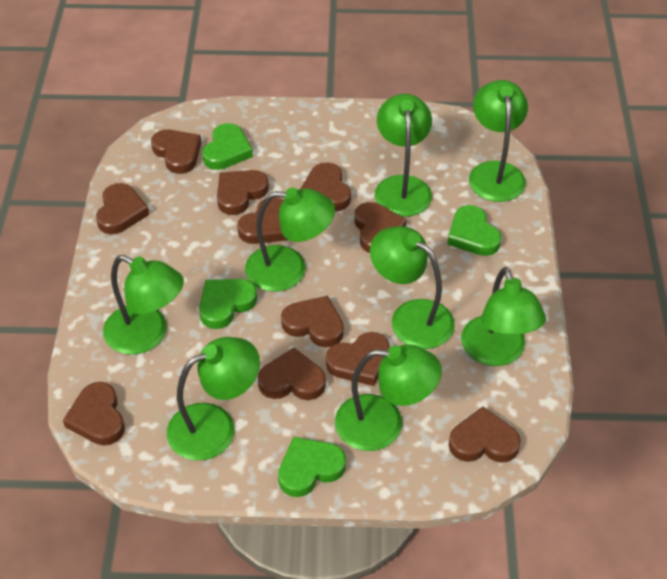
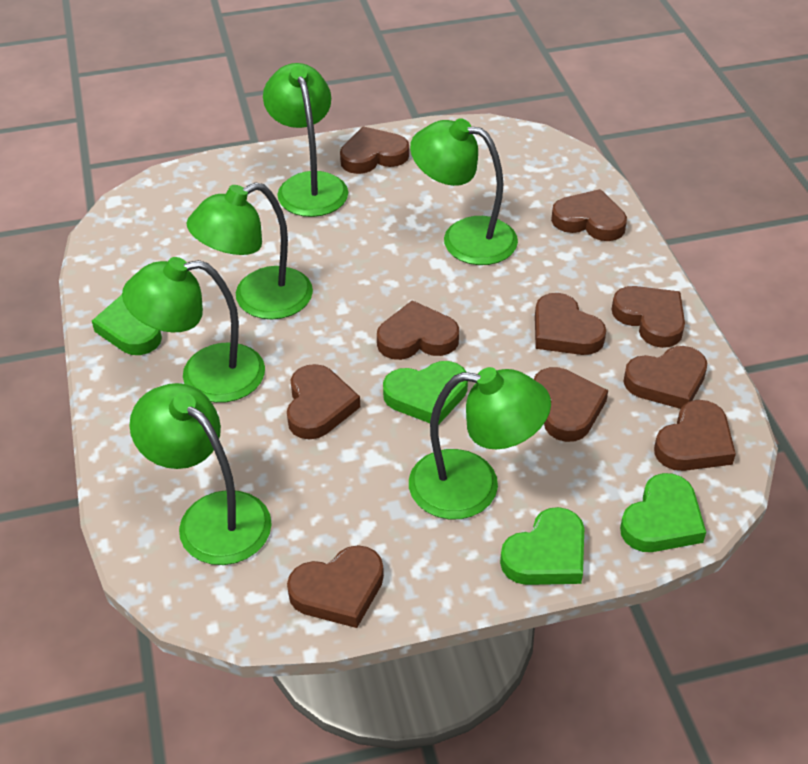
brown heart: 11 -> 10
green lamp: 8 -> 6

